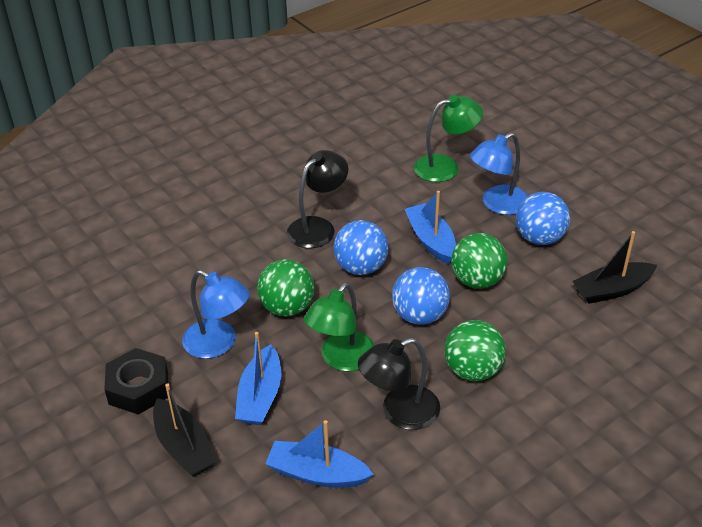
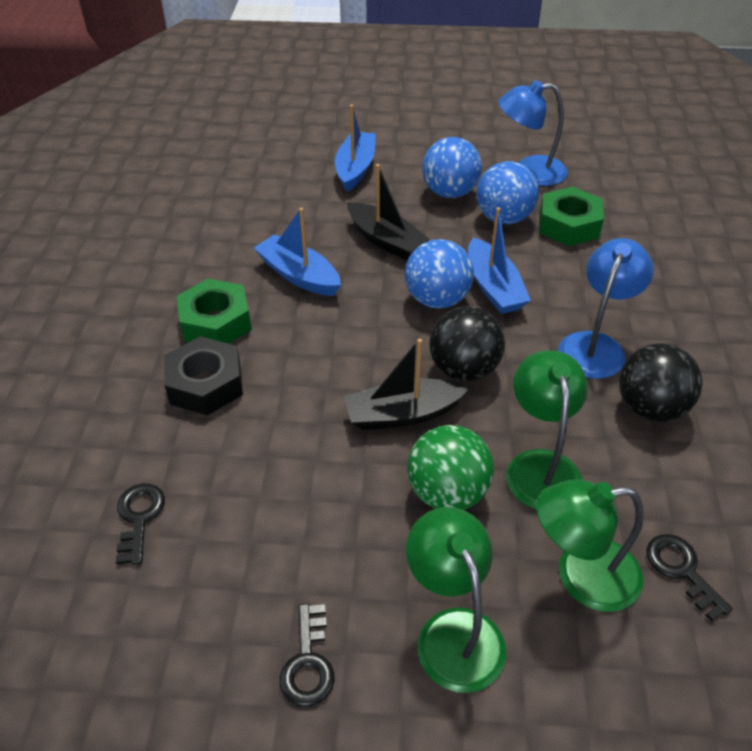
black ball: 0 -> 2
black key: 0 -> 3
black lamp: 2 -> 0
green ball: 3 -> 1
green lamp: 2 -> 3
green nut: 0 -> 2

